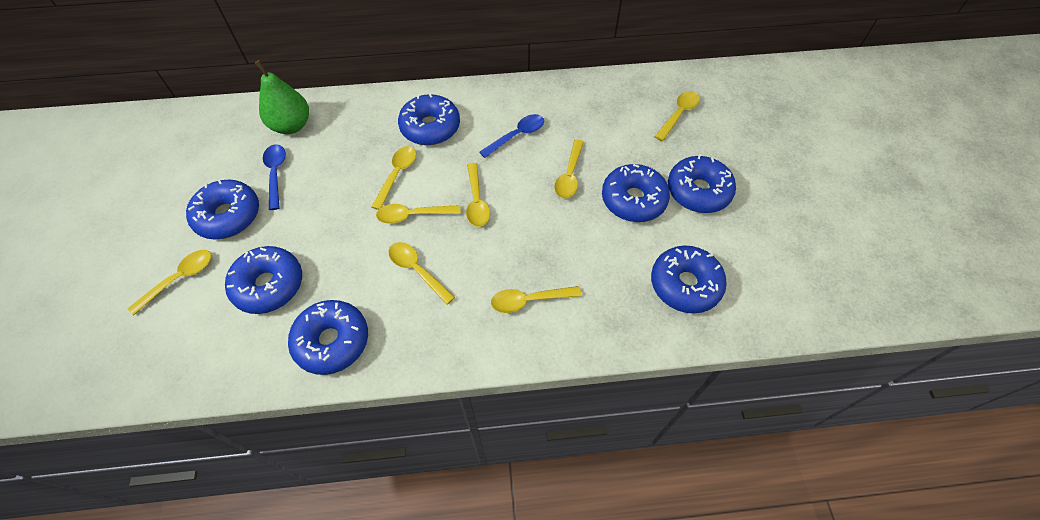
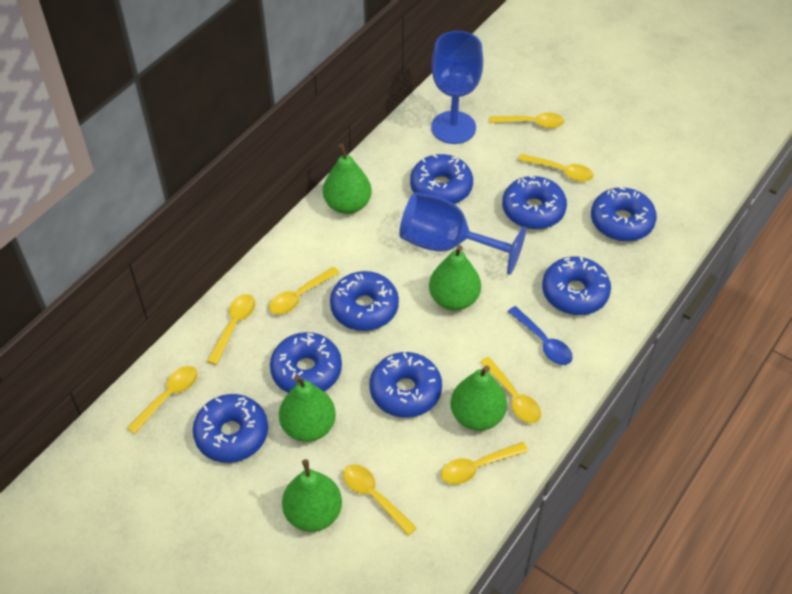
blue donut: 7 -> 8
blue goblet: 0 -> 2
blue spoon: 2 -> 1
green pear: 1 -> 5

